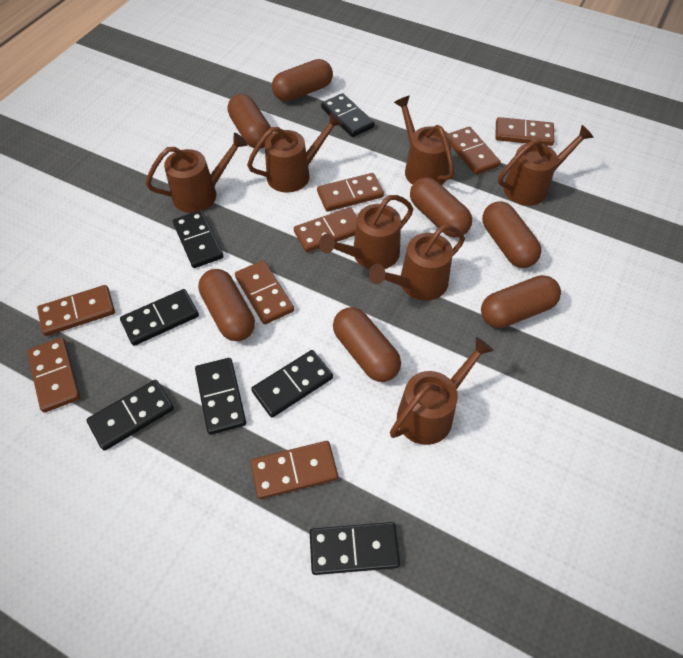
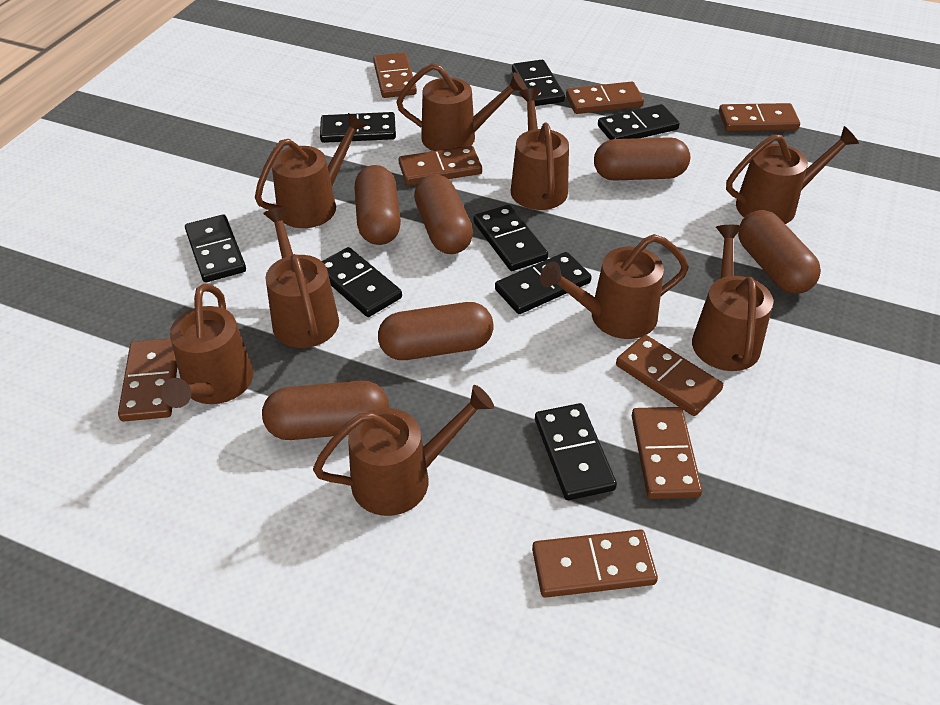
black domino: 7 -> 8
brown capsule: 7 -> 6
brown watering can: 7 -> 9

